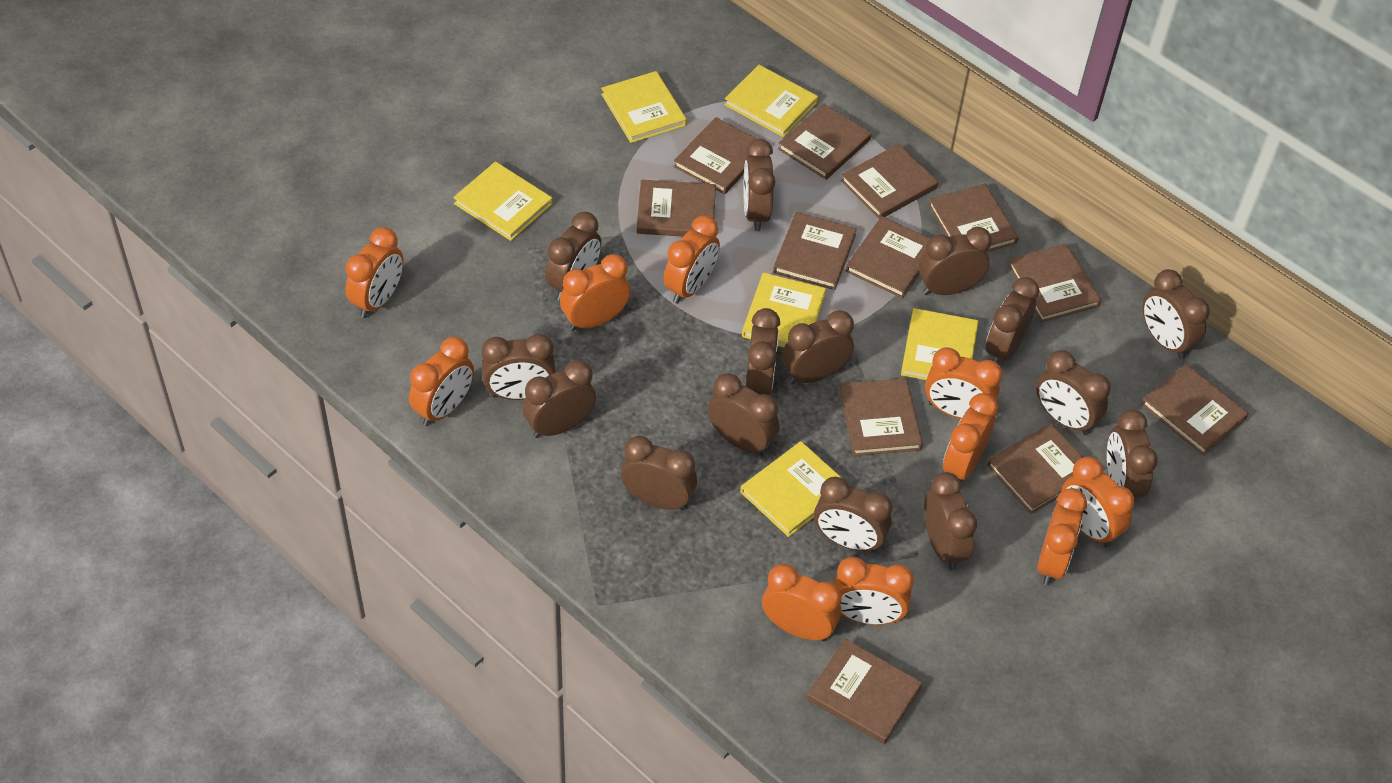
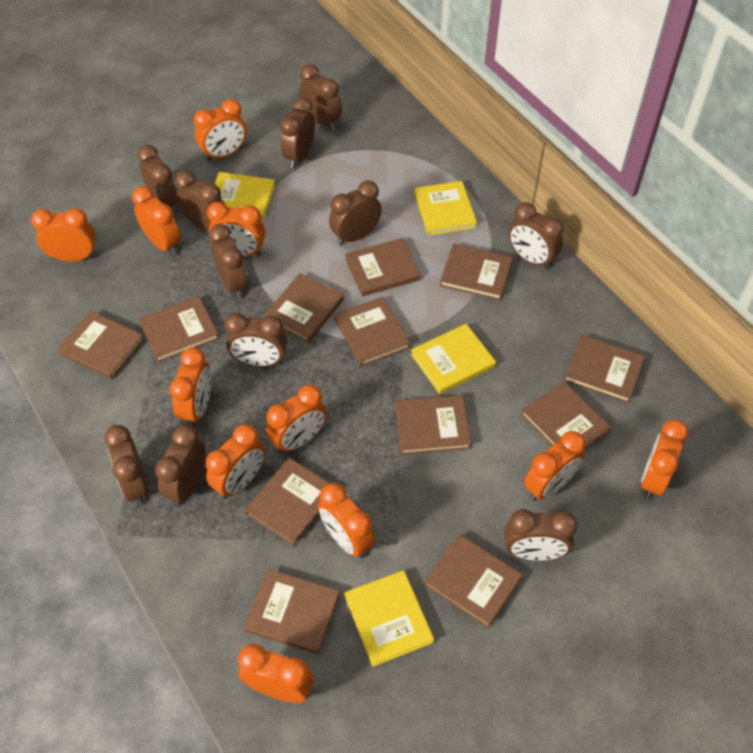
brown clock: 15 -> 11
orange clock: 10 -> 11
yellow book: 6 -> 4

